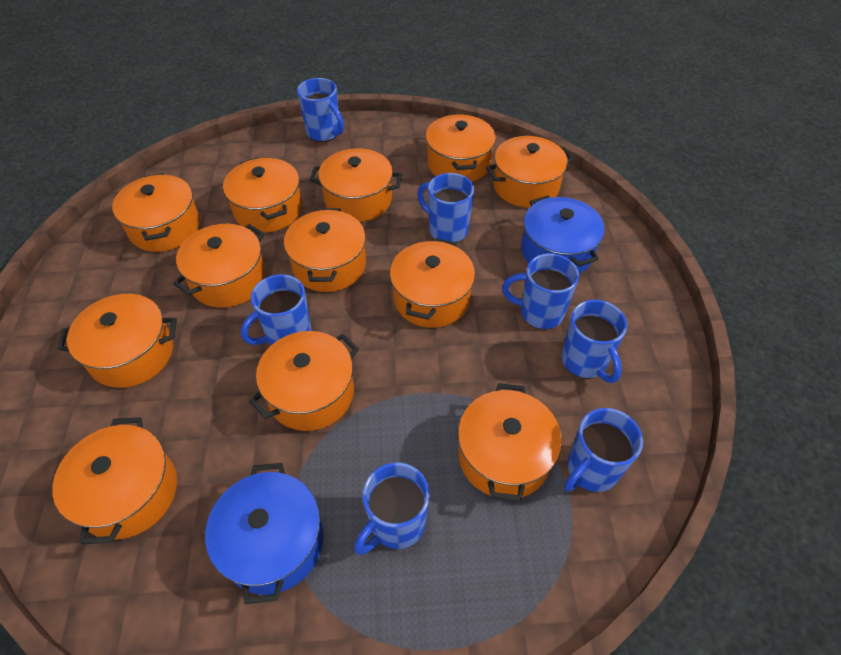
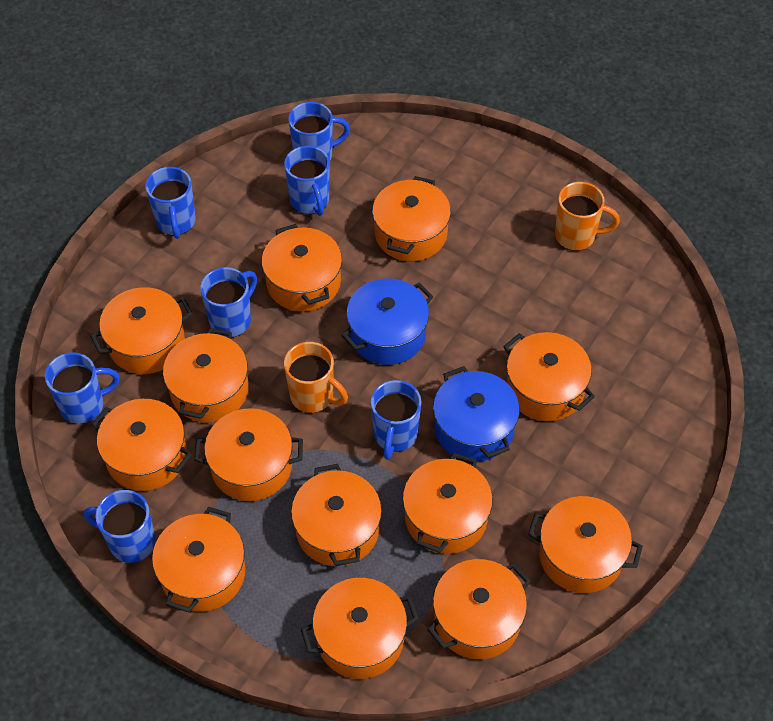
orange mug: 0 -> 2
orange pot: 12 -> 13

